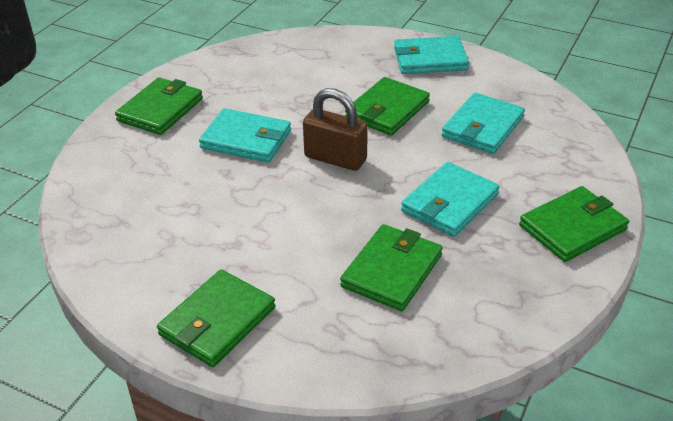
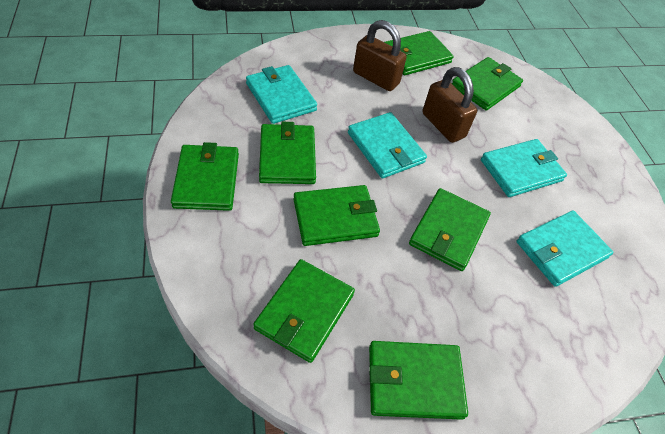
brown padlock: 1 -> 2
green wallet: 5 -> 8

